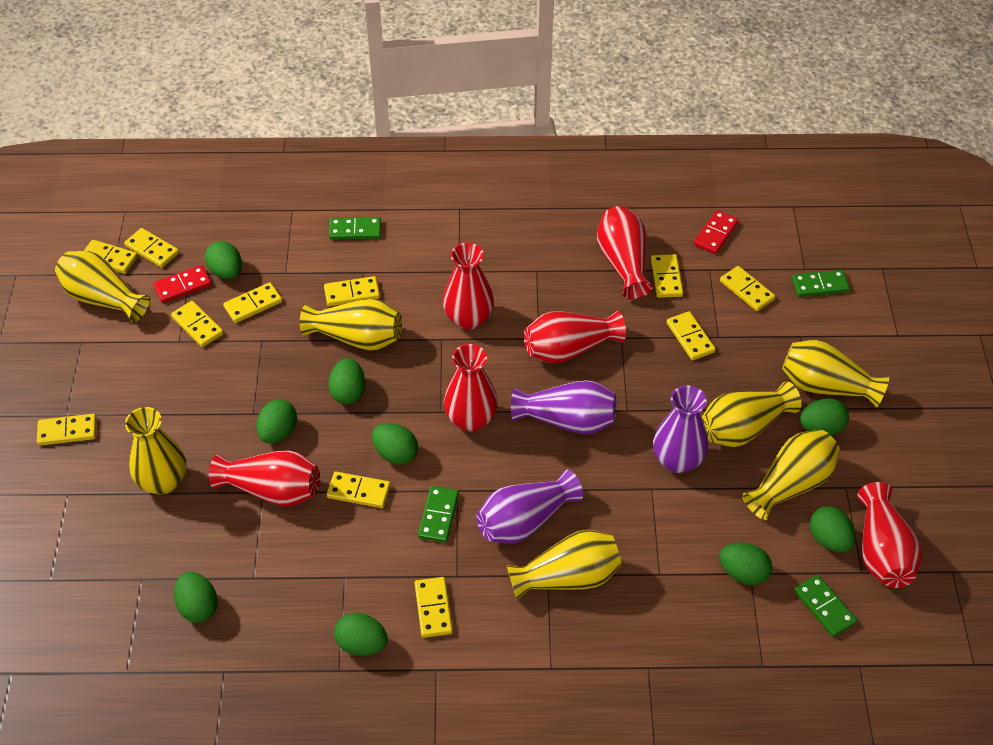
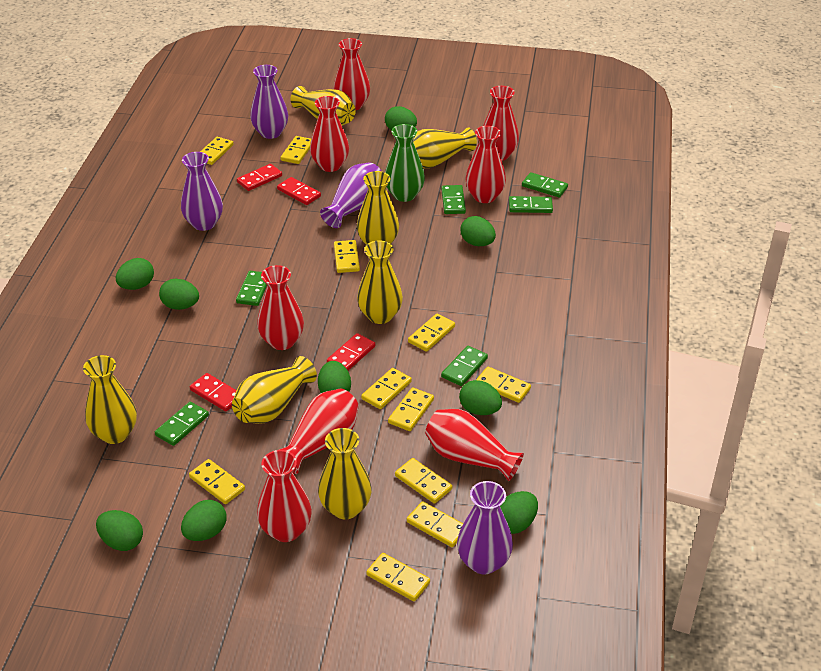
green domino: 4 -> 6
green vase: 0 -> 1
purple vase: 3 -> 4
red domino: 2 -> 4
red vase: 6 -> 8

